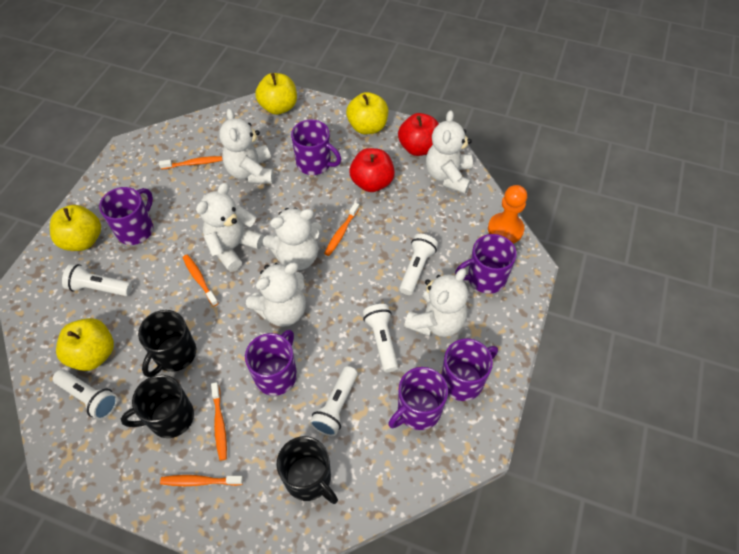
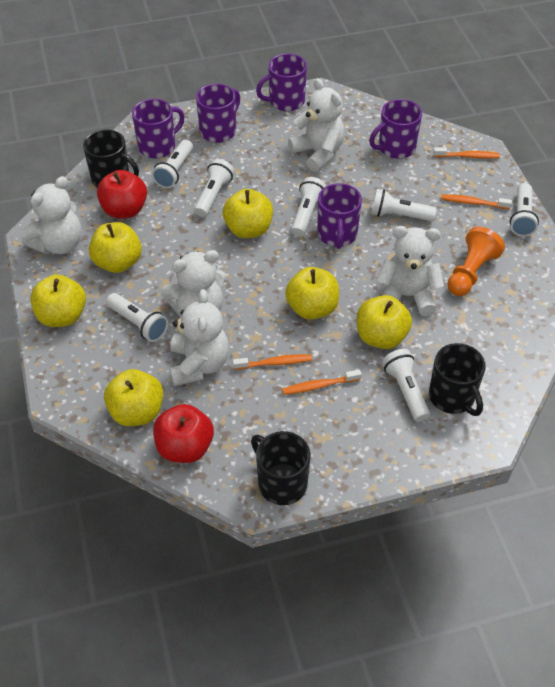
orange toothbrush: 5 -> 4
purple mug: 6 -> 5
white flashlight: 5 -> 7
white teddy bear: 6 -> 5
yellow apple: 4 -> 6

